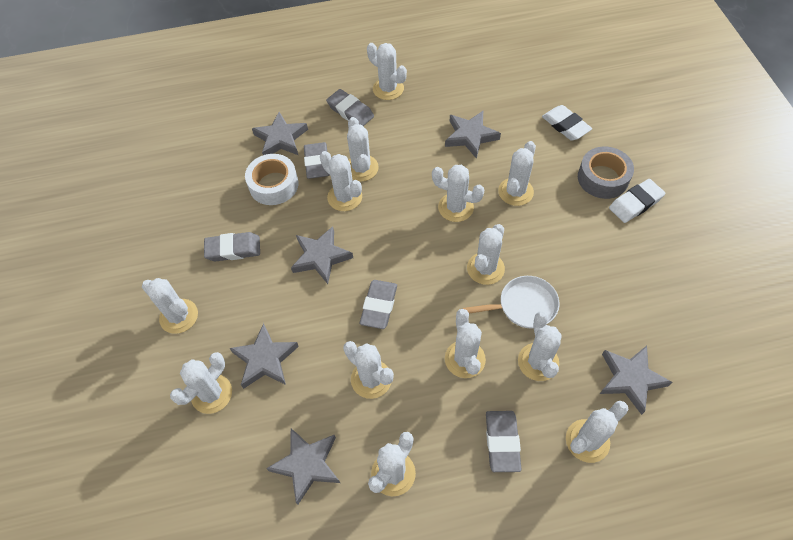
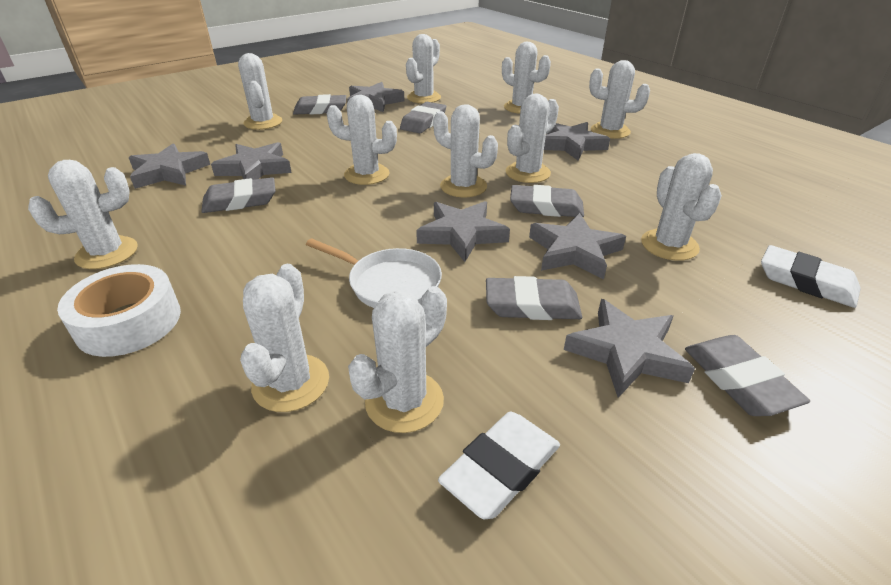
grey eraser: 5 -> 6
grey star: 6 -> 7
grey tape: 1 -> 0
white cactus: 13 -> 11

